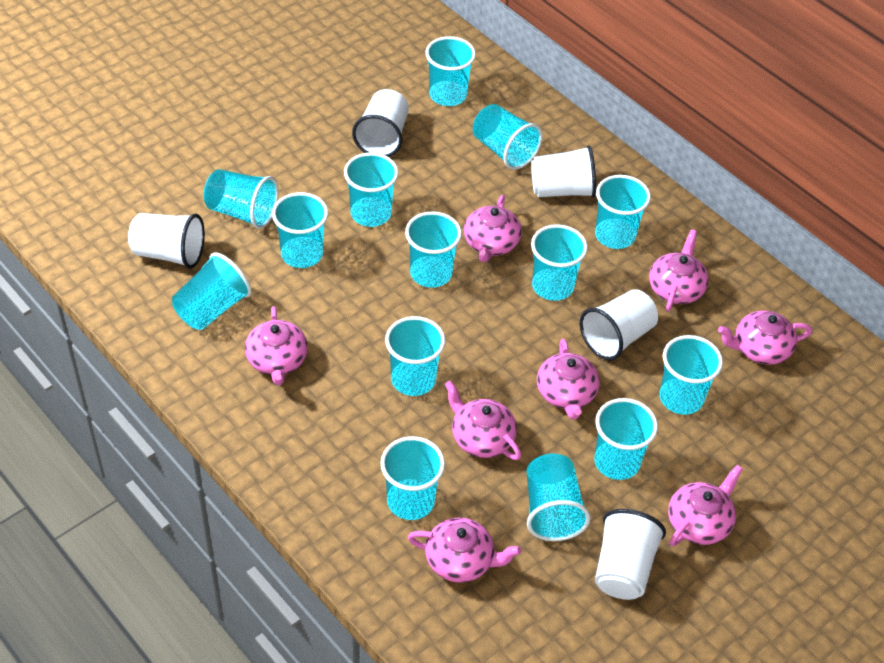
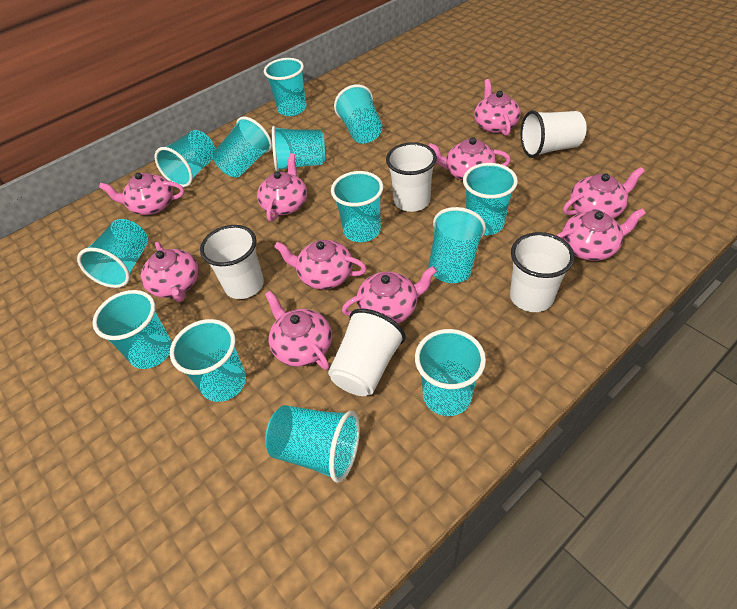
pink teapot: 8 -> 10
turquoise cup: 14 -> 13

